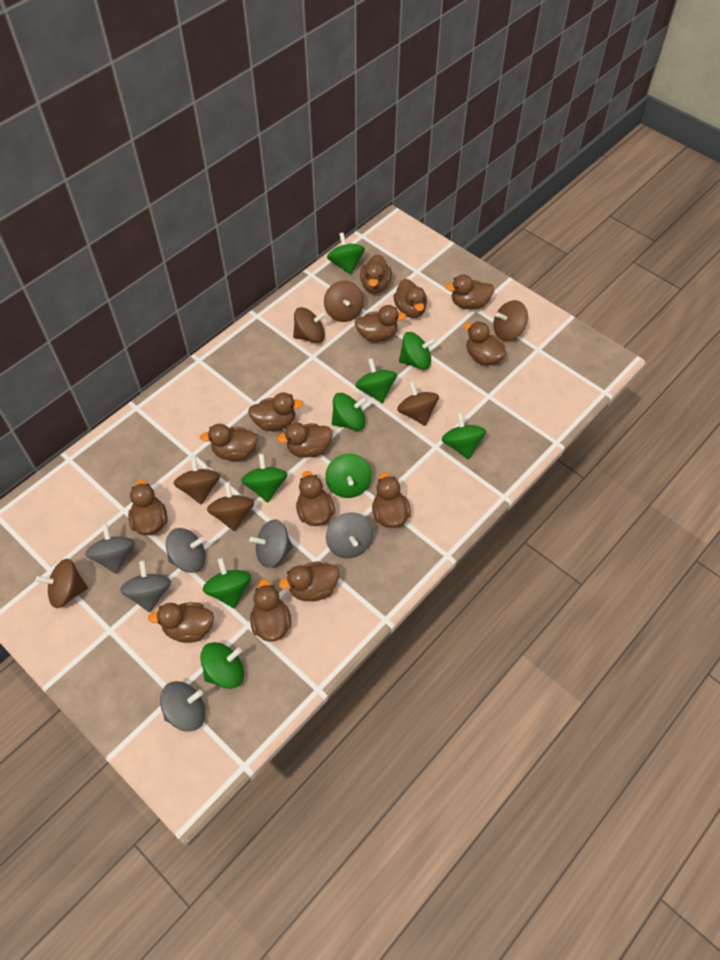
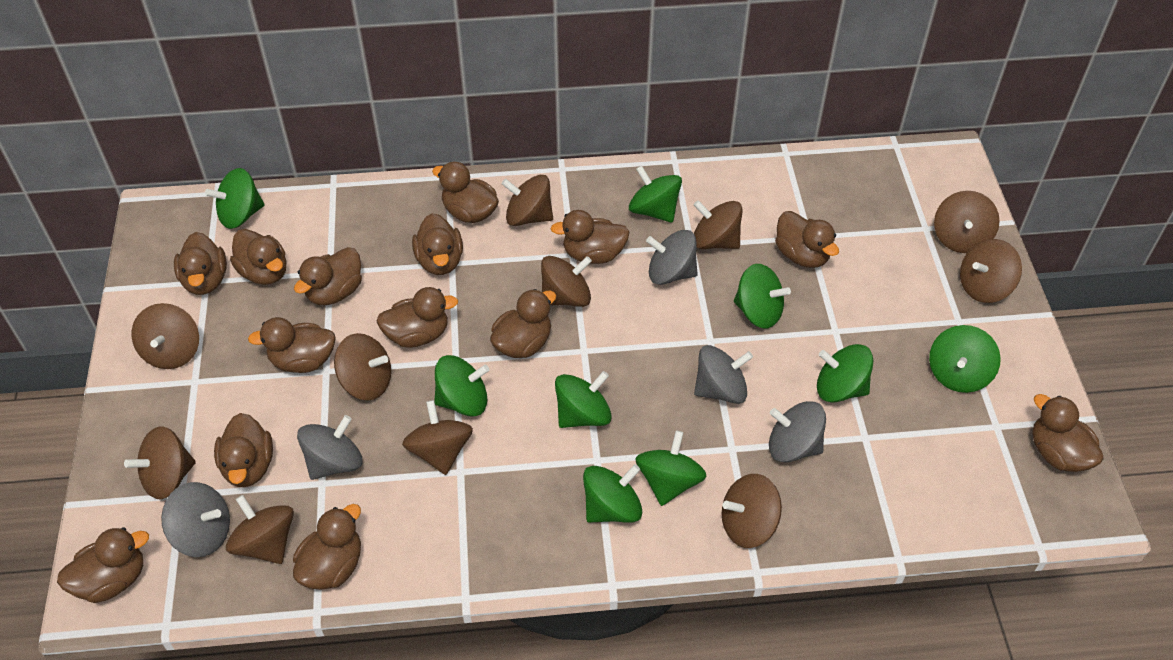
brown spinning top: 7 -> 11
grey spinning top: 6 -> 5

